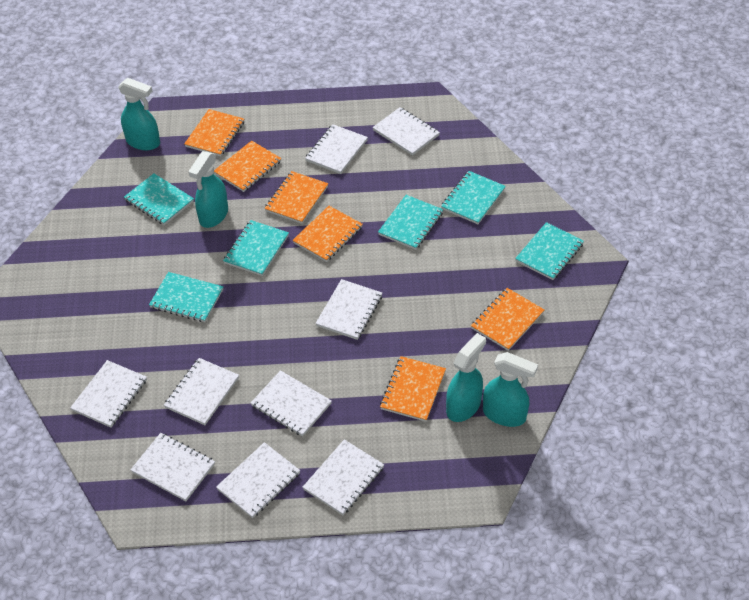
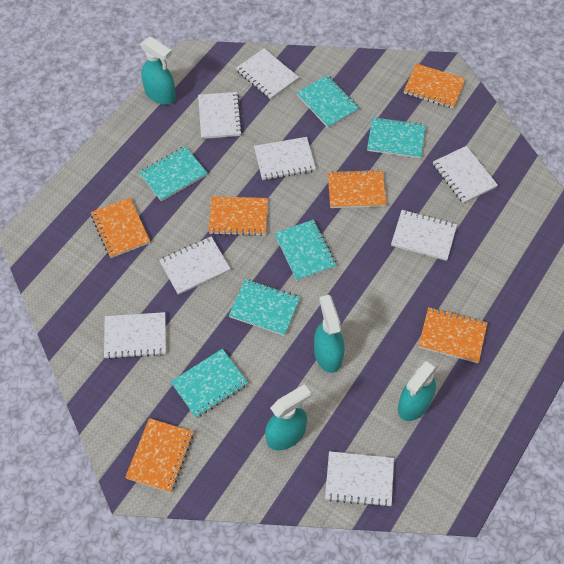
white notebook: 9 -> 8

